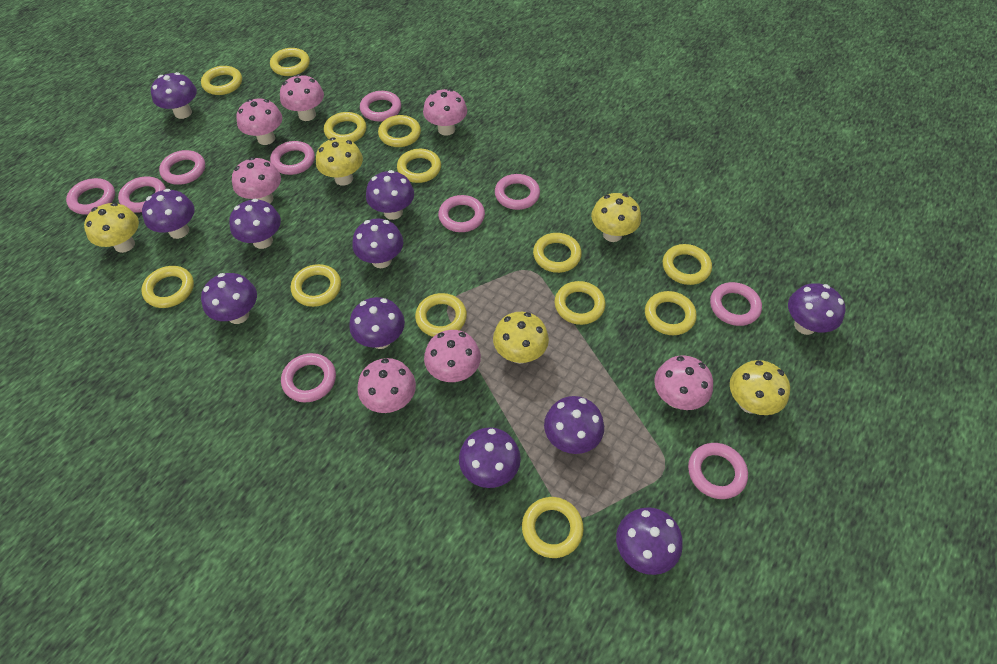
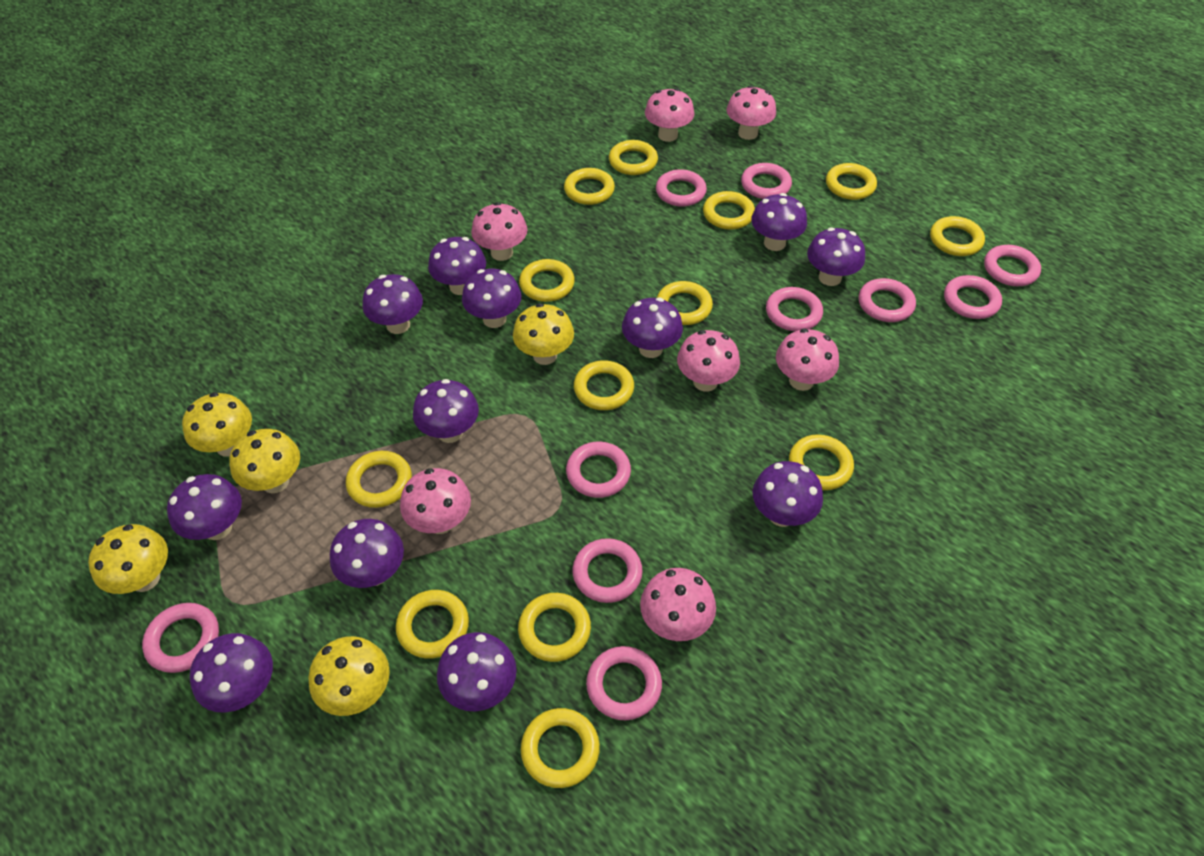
purple mushroom: 11 -> 12

